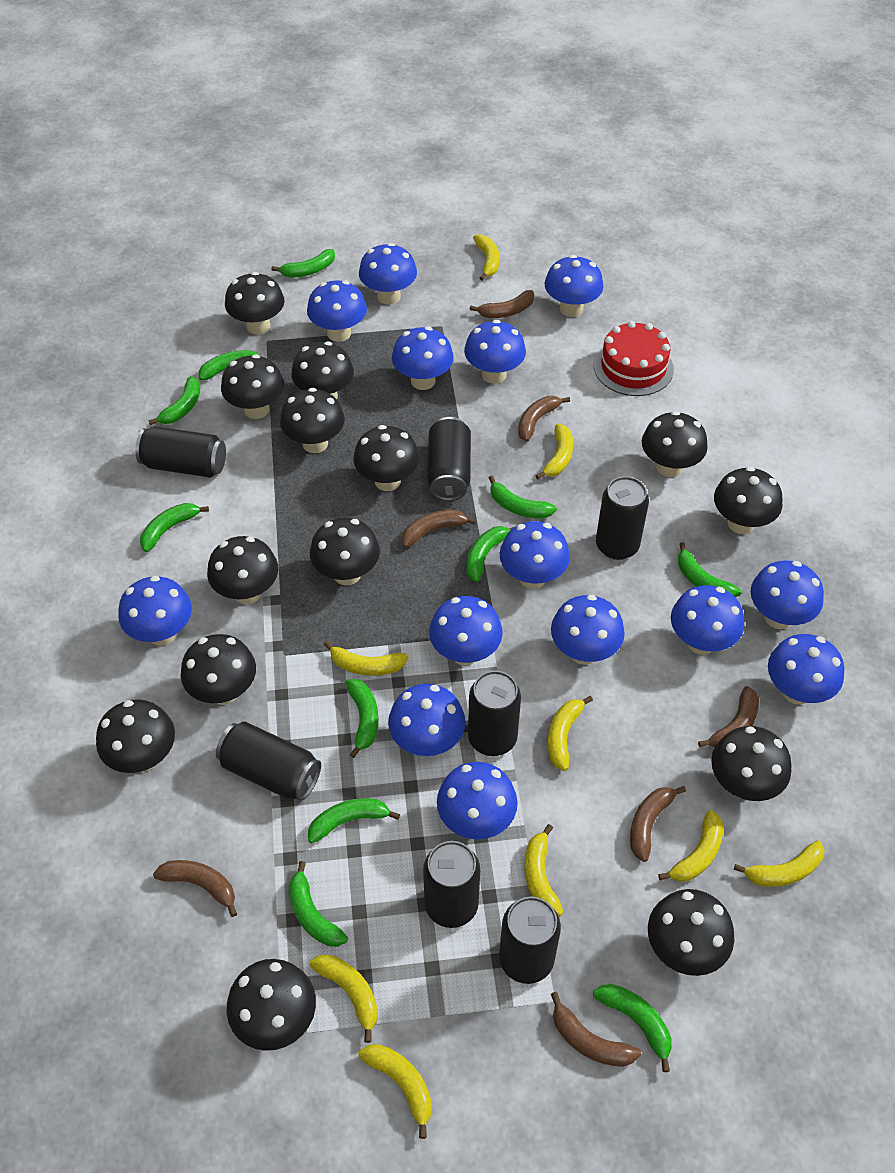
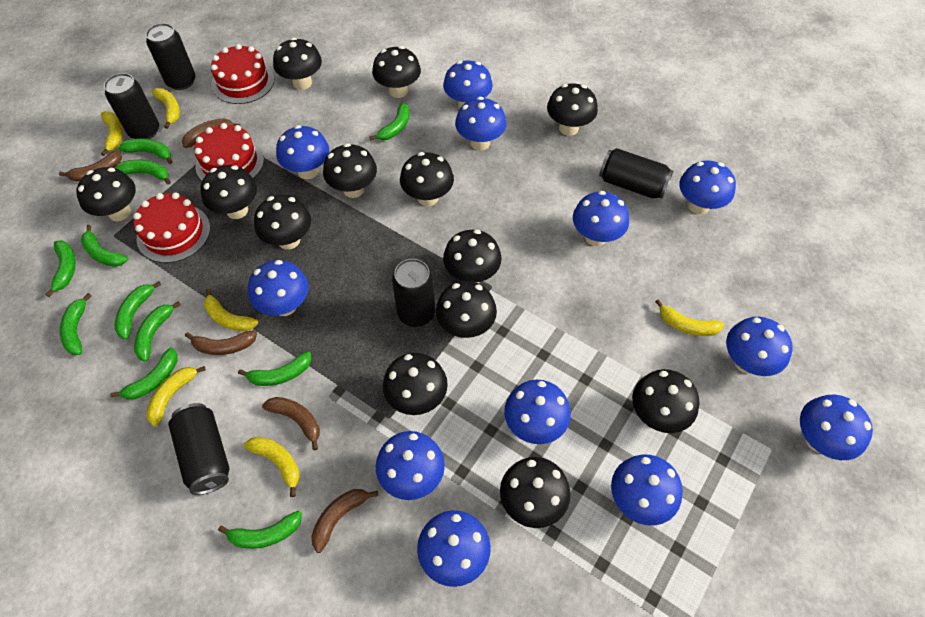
black can: 7 -> 5
black mushroom: 14 -> 13
blue mushroom: 14 -> 12
brown banana: 7 -> 5
red cake: 1 -> 3
yellow banana: 9 -> 6

